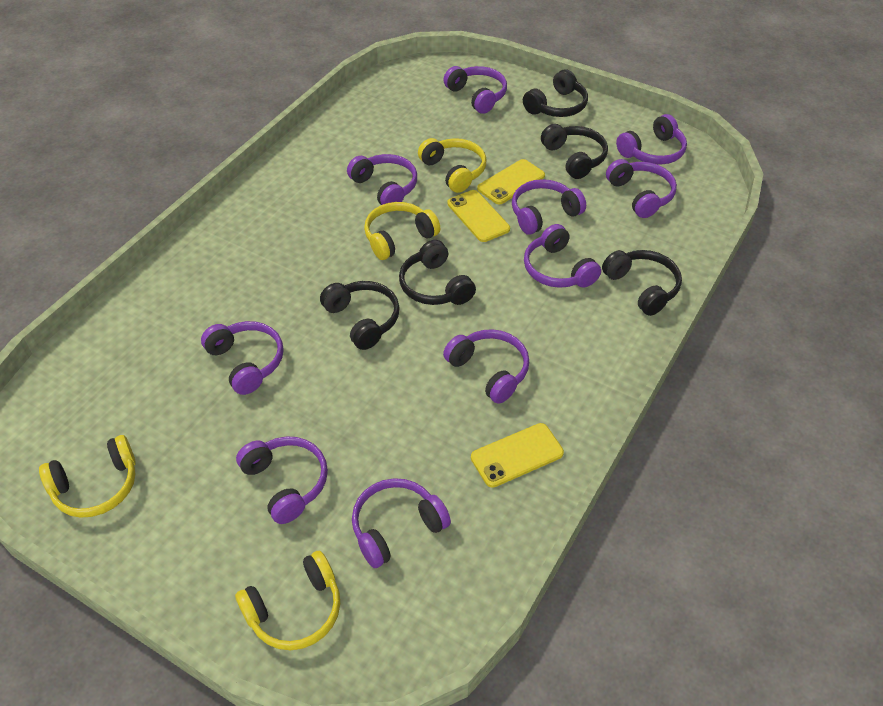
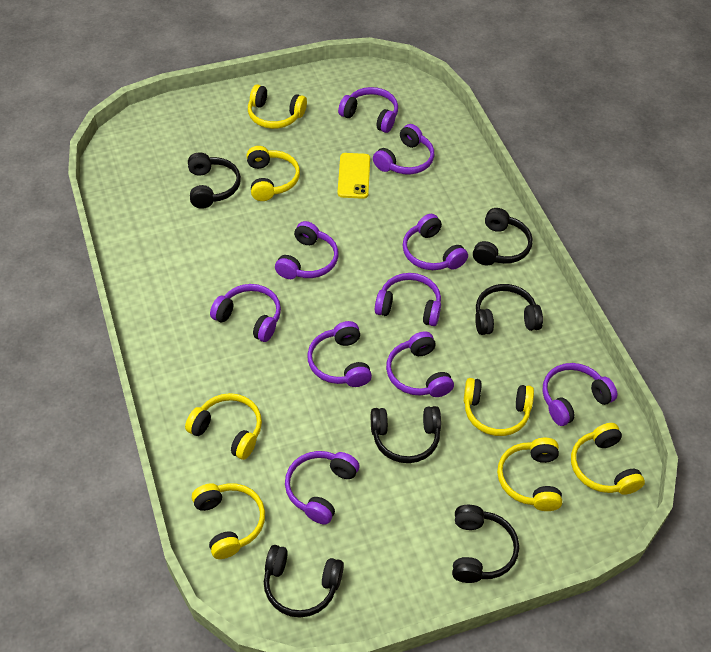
black headphones: 5 -> 6
yellow headphones: 4 -> 7
yellow phone: 3 -> 1

